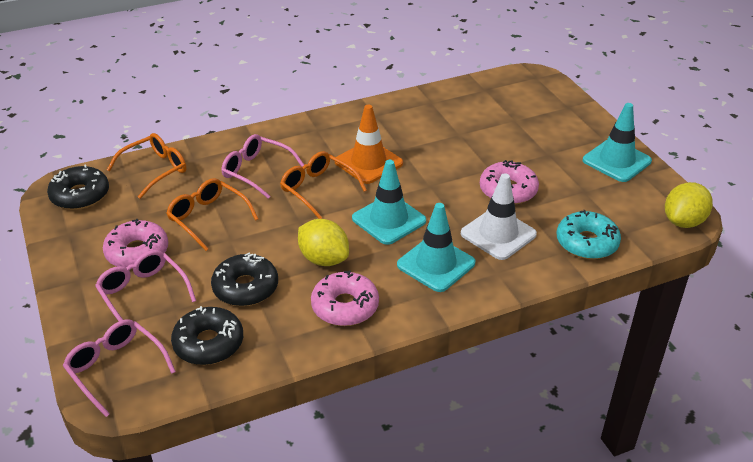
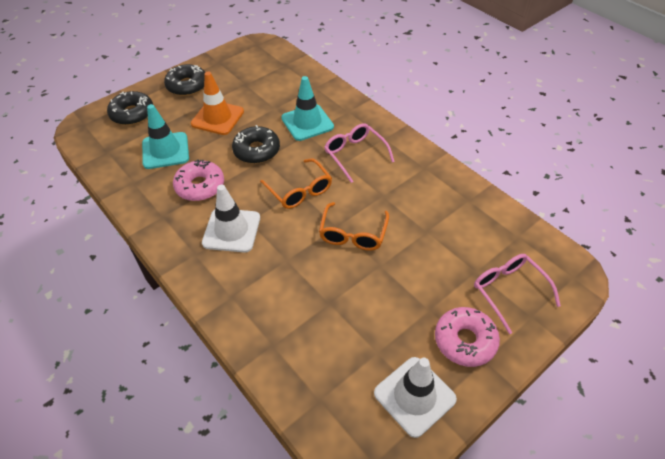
orange glasses: 3 -> 2
pink donut: 3 -> 2
pink glasses: 3 -> 2
turquoise donut: 1 -> 0
turquoise traffic cone: 3 -> 2
white traffic cone: 1 -> 2
yellow lemon: 2 -> 0

